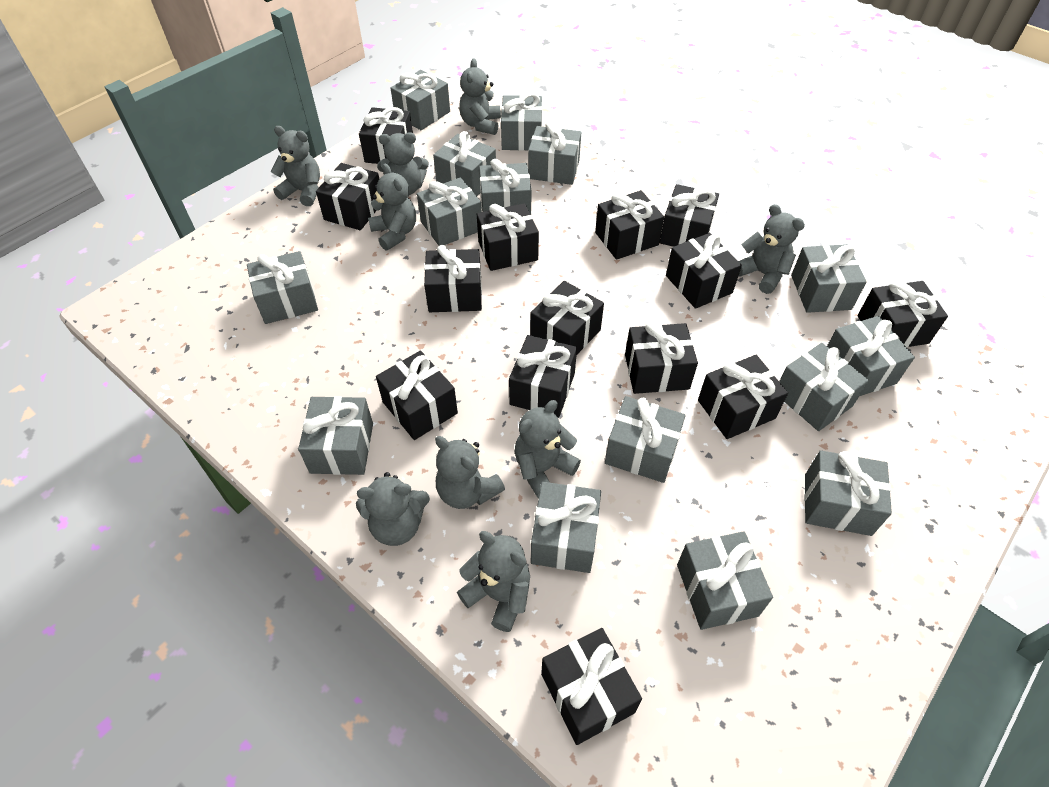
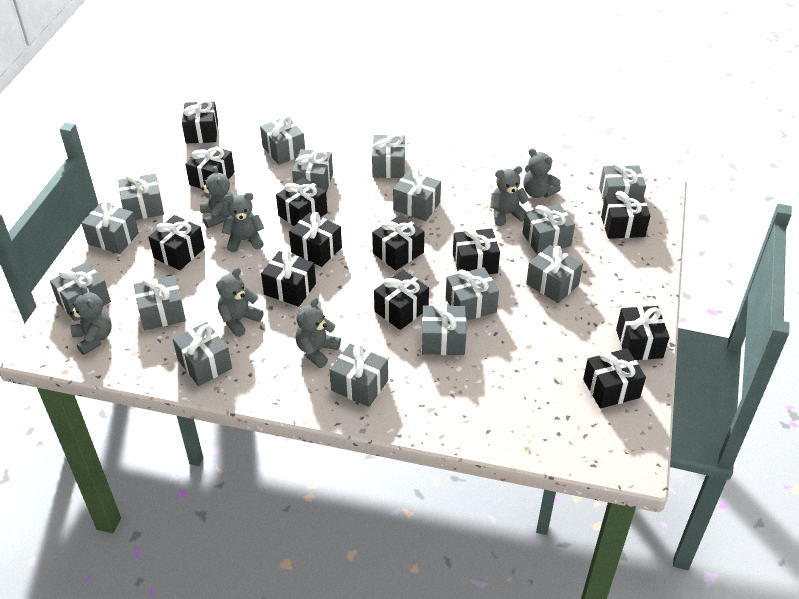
black gift: 14 -> 12
grey teddy bear: 9 -> 7

